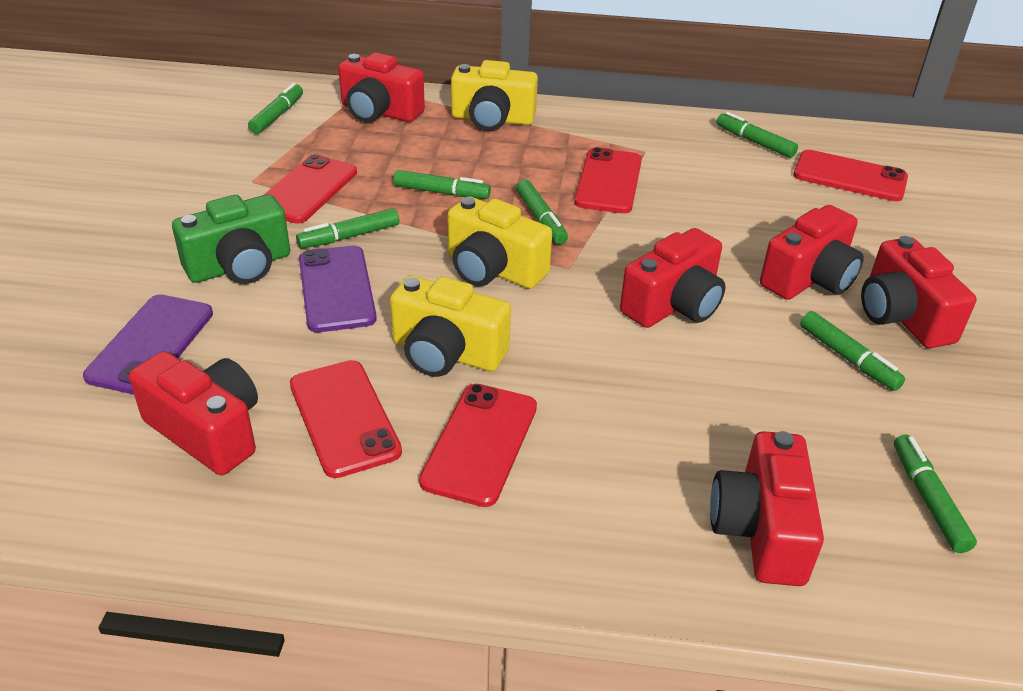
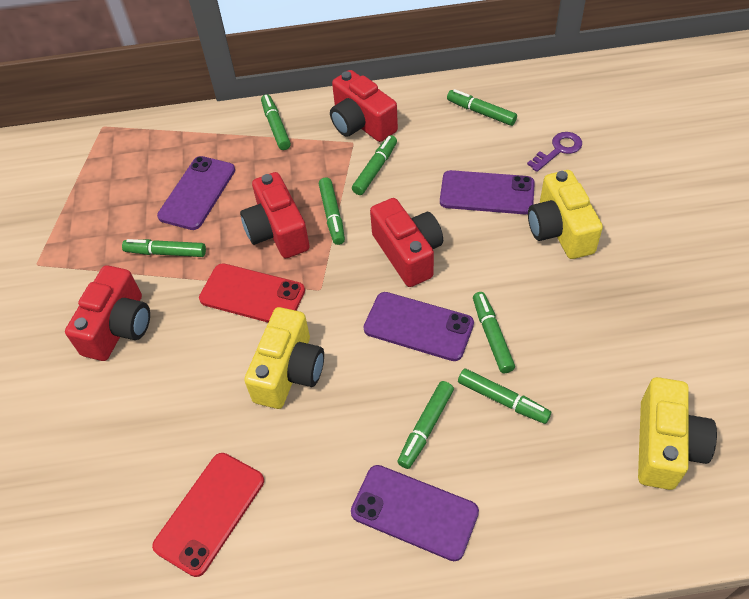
green camera: 1 -> 0
green marker: 7 -> 8
purple key: 0 -> 1
purple phone: 2 -> 4
red camera: 6 -> 4
red phone: 5 -> 2

